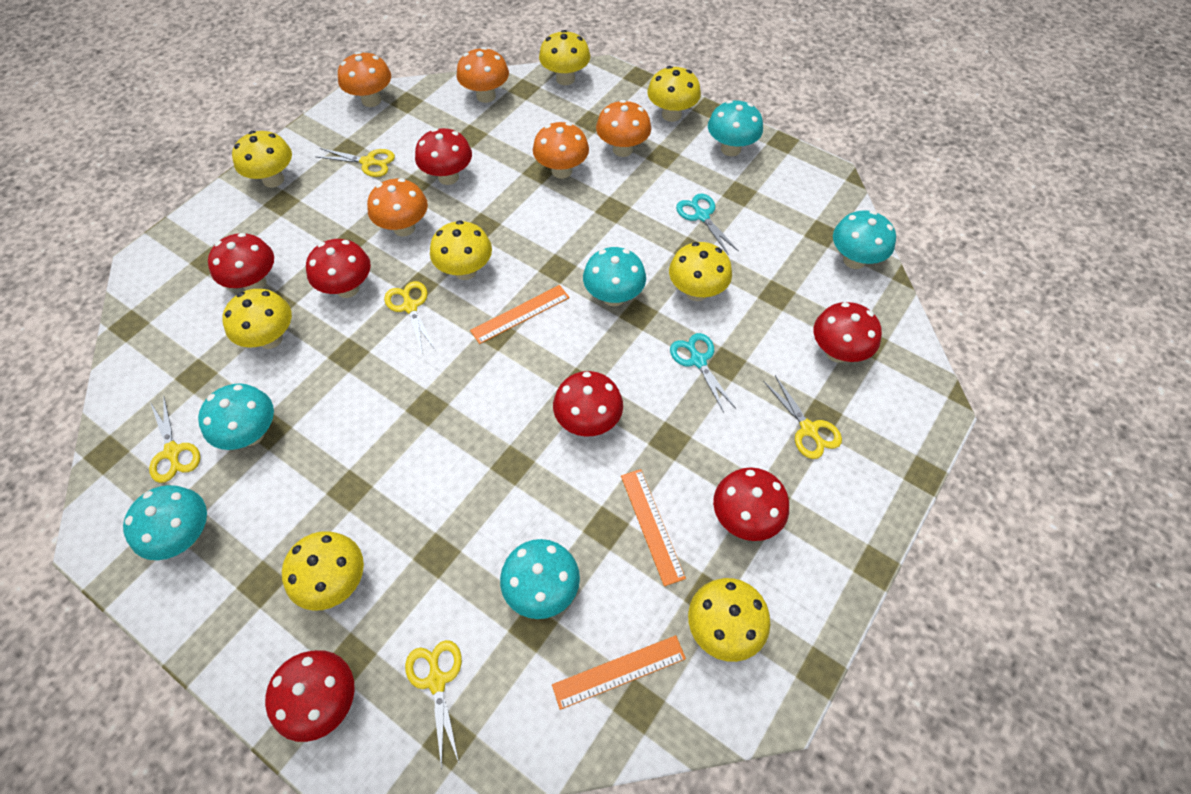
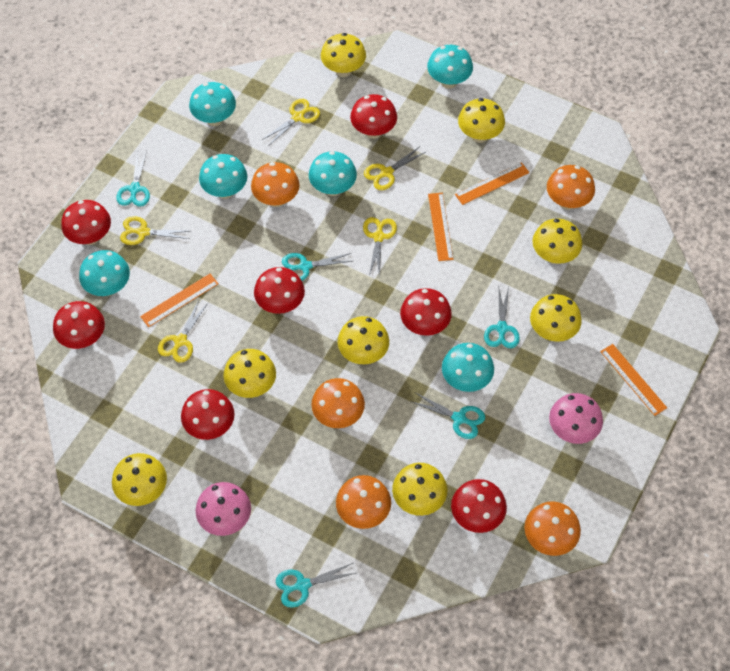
orange ruler: 3 -> 4
pink mushroom: 0 -> 2
turquoise scissors: 2 -> 5

